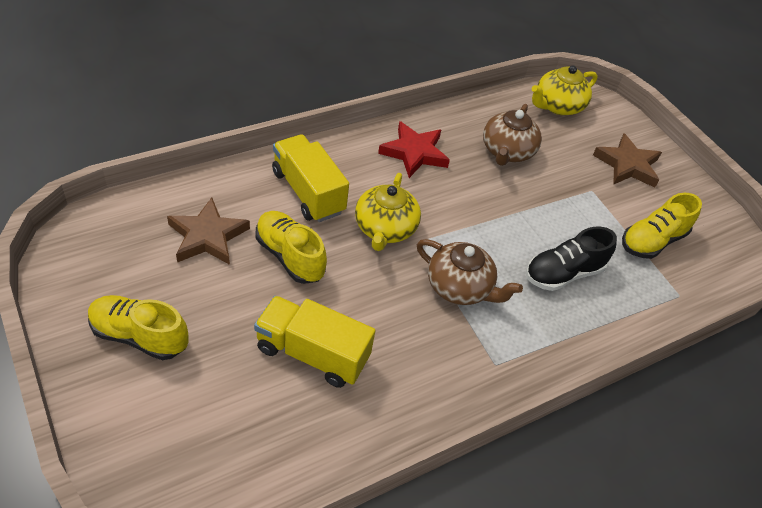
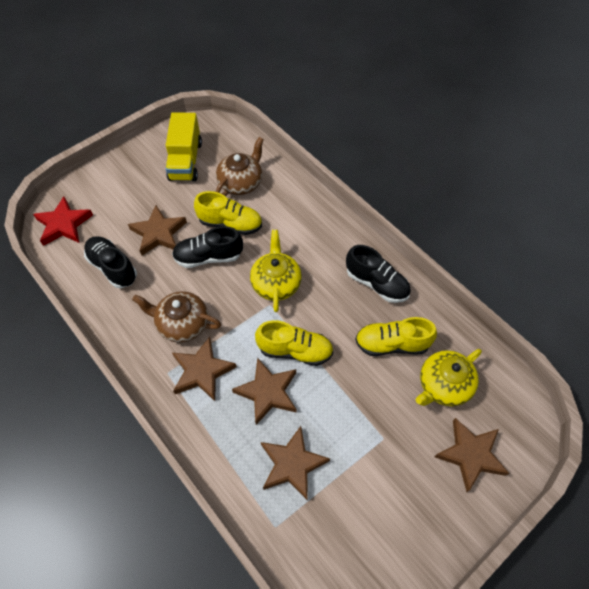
black shoe: 1 -> 3
brown star: 2 -> 5
yellow truck: 2 -> 1

